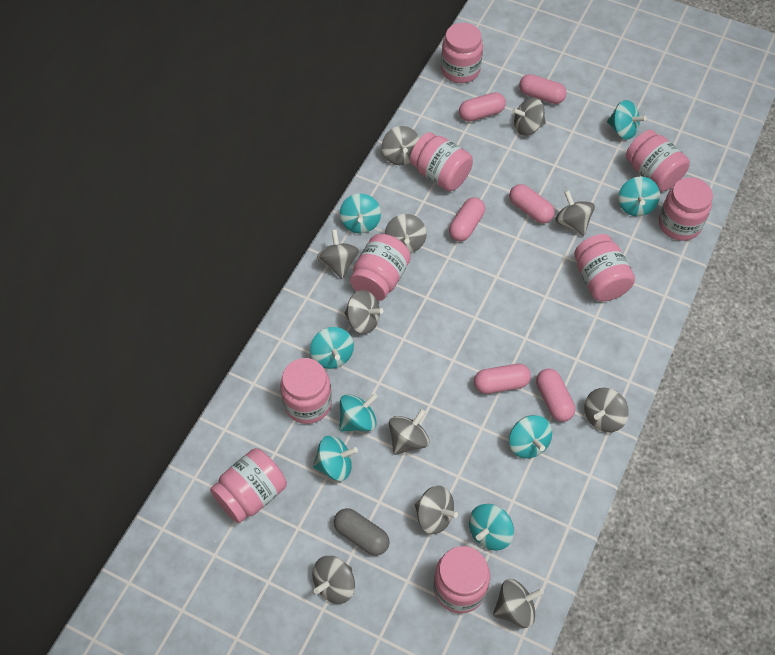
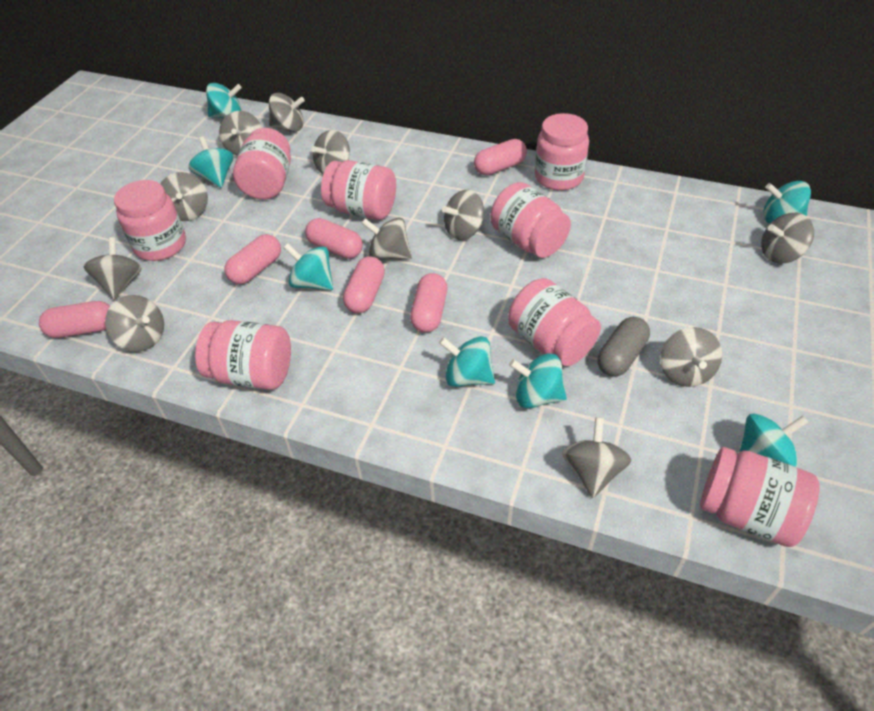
pink jar: 9 -> 8
turquoise spinning top: 8 -> 7

